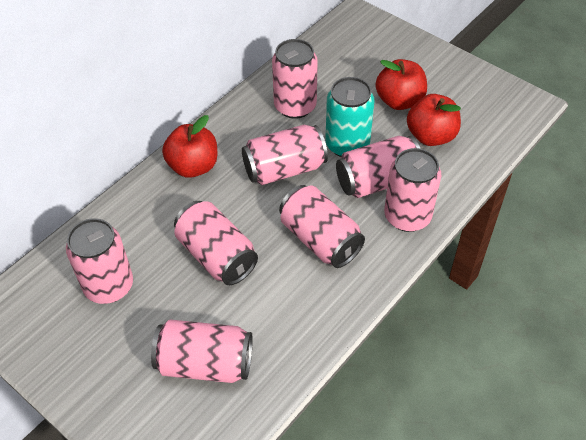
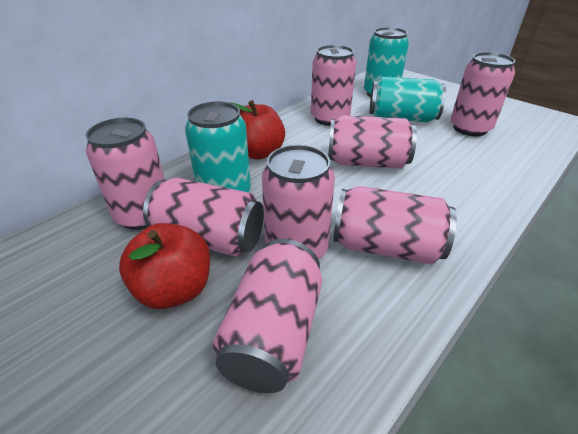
red apple: 3 -> 2
turquoise can: 1 -> 3

